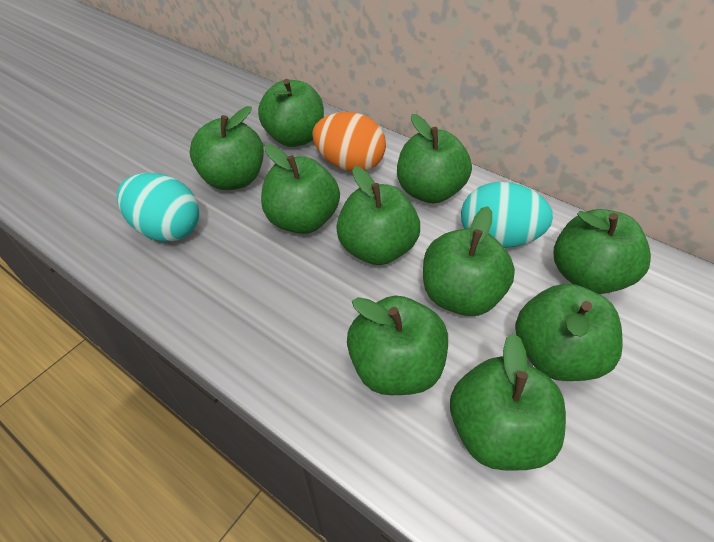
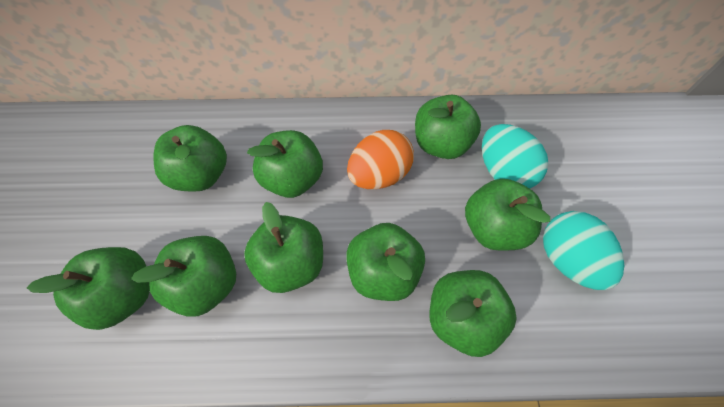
green apple: 10 -> 9

